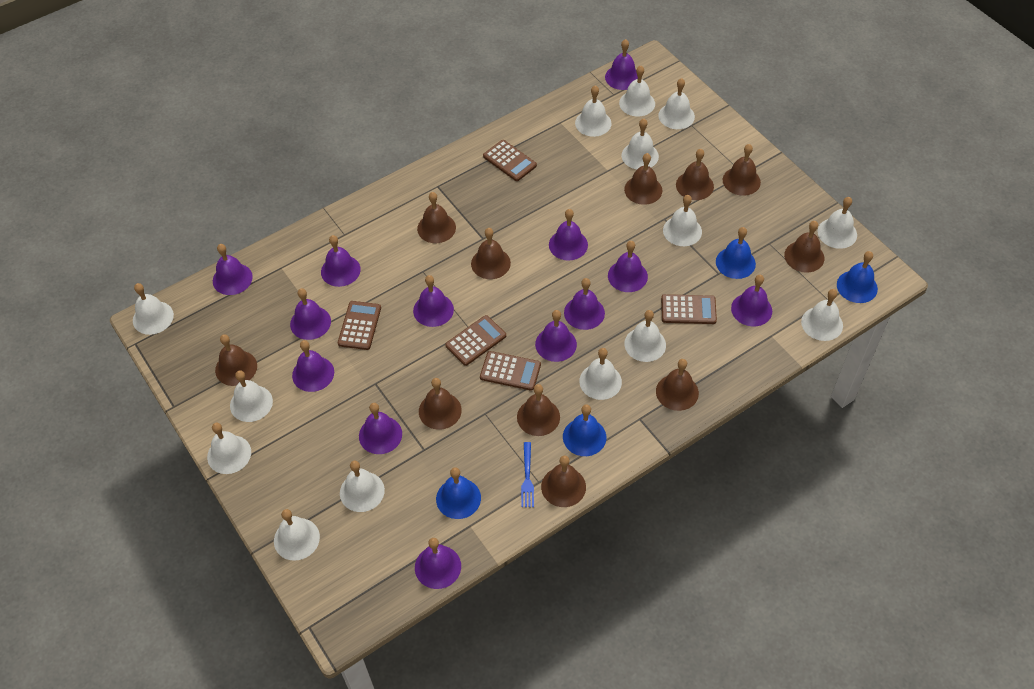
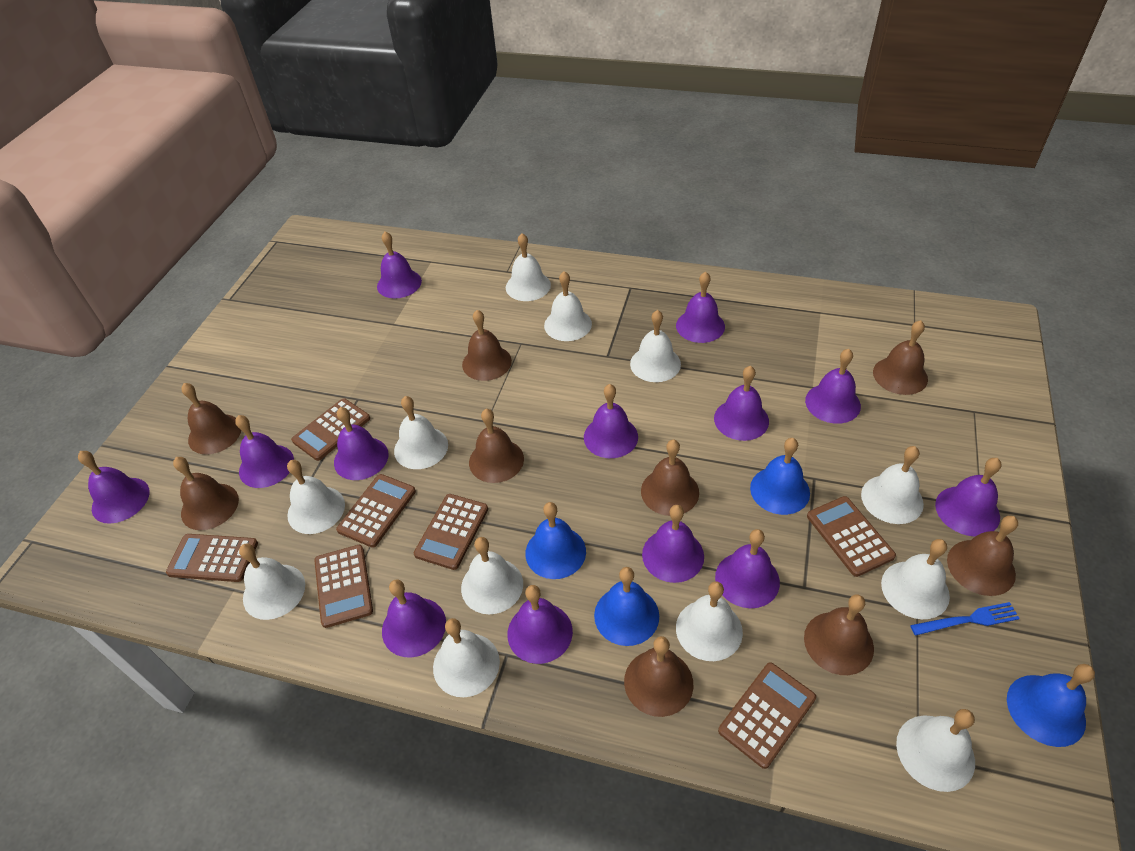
brown bell: 11 -> 9
brown calculator: 5 -> 7
white bell: 14 -> 12

